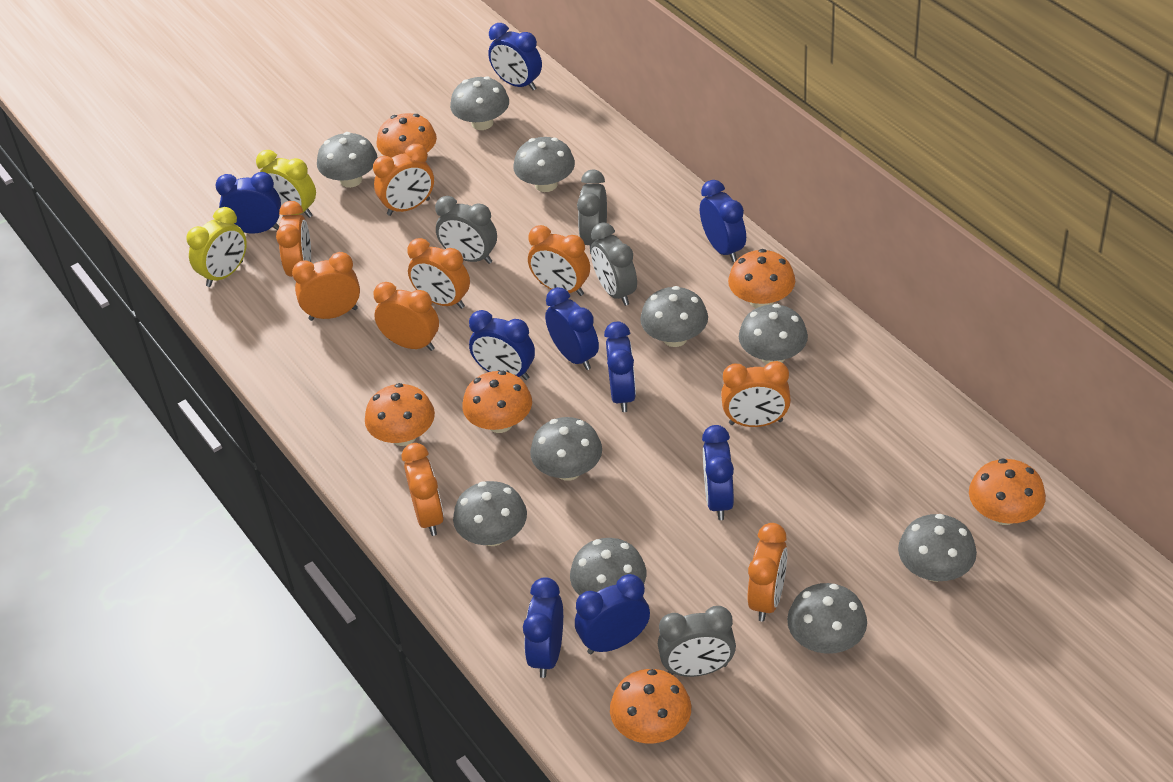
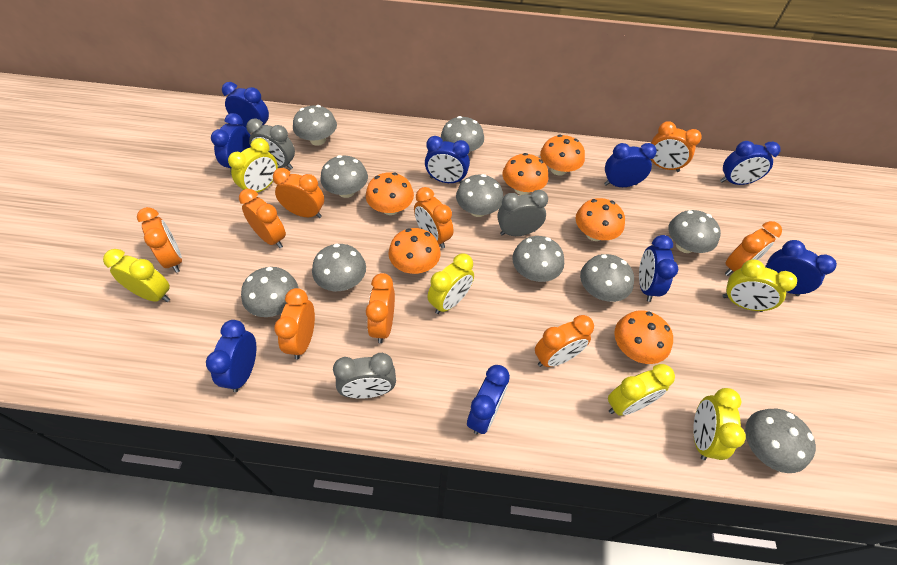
grey clock: 4 -> 3
yellow clock: 2 -> 6

